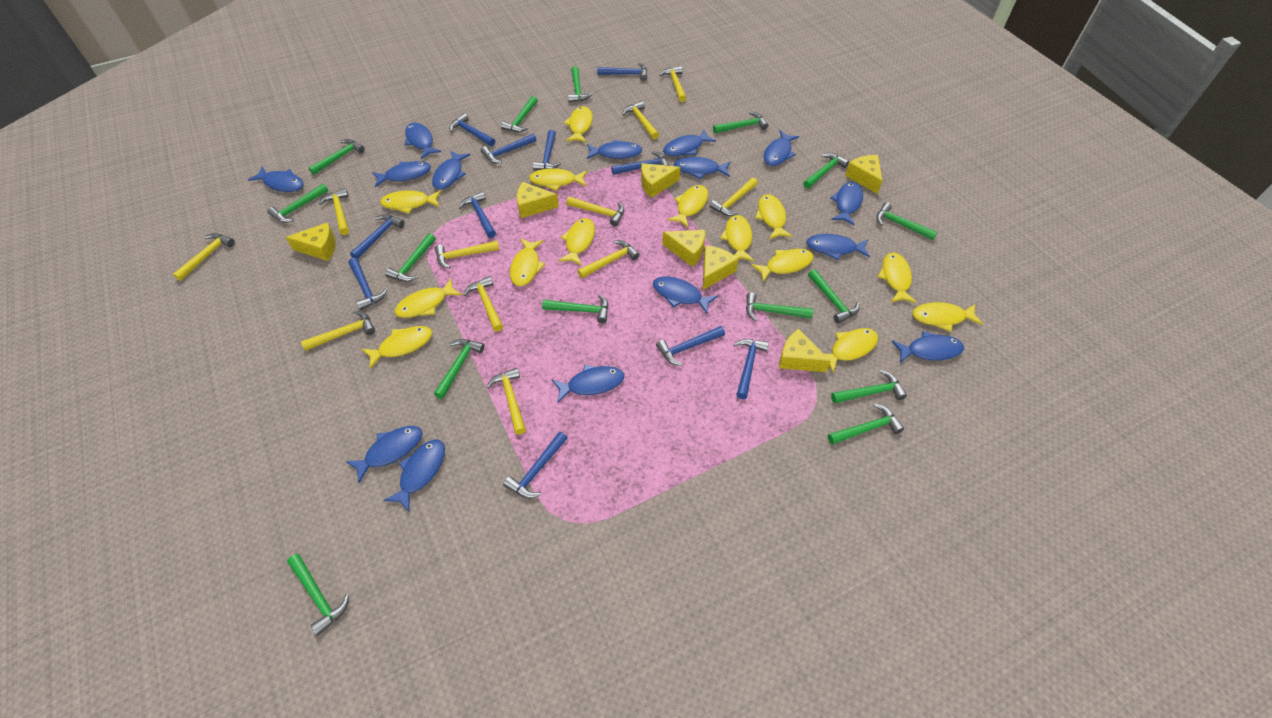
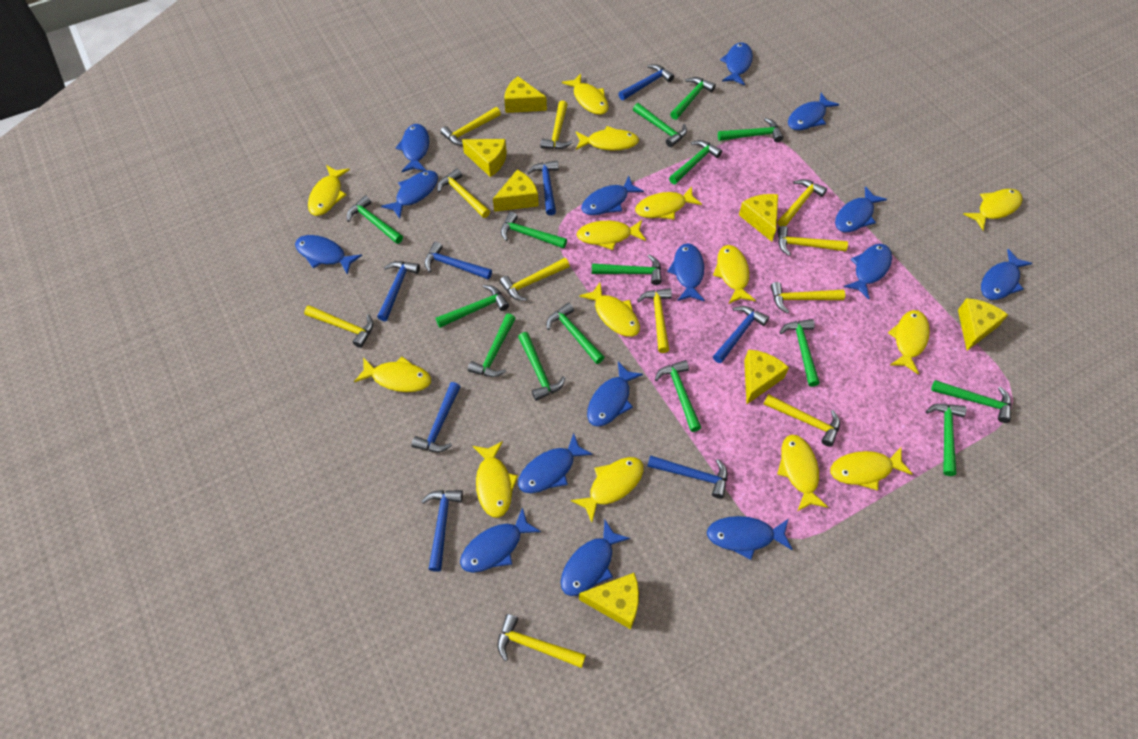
blue hammer: 11 -> 8

